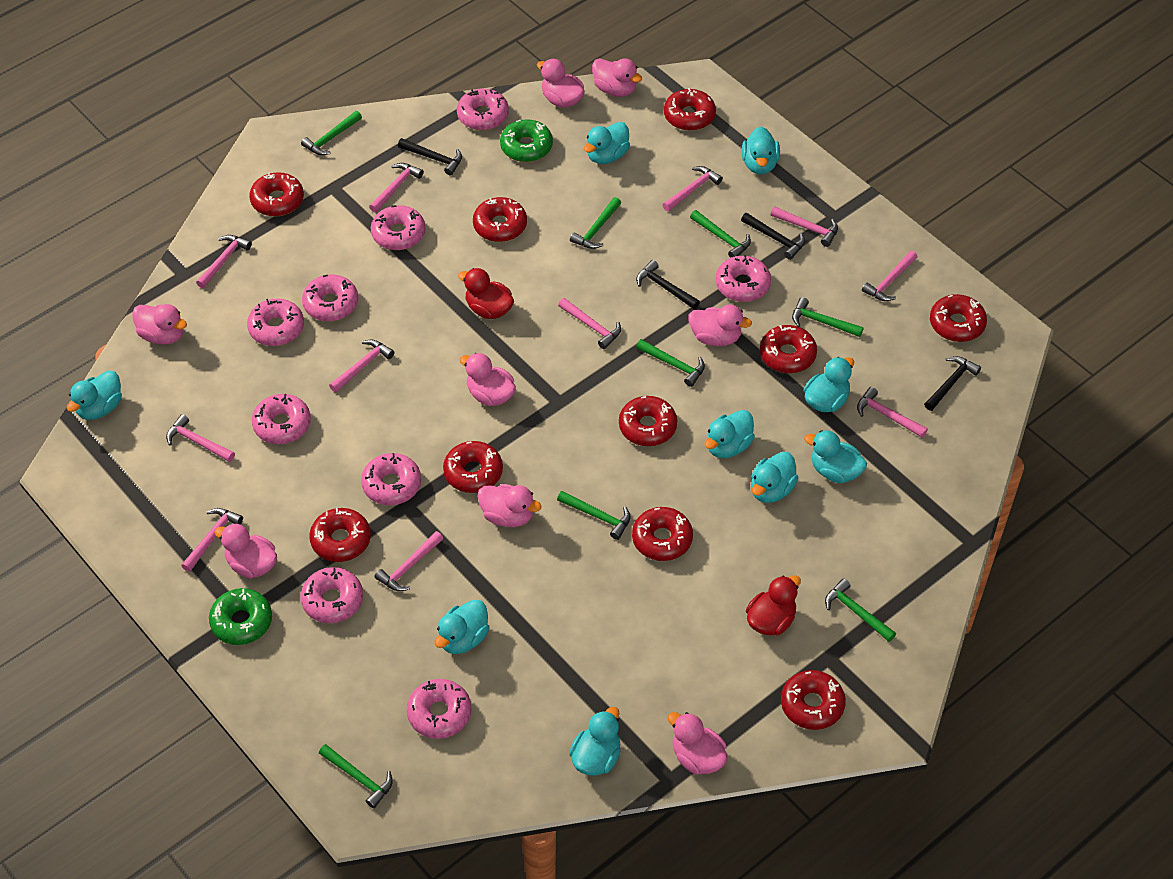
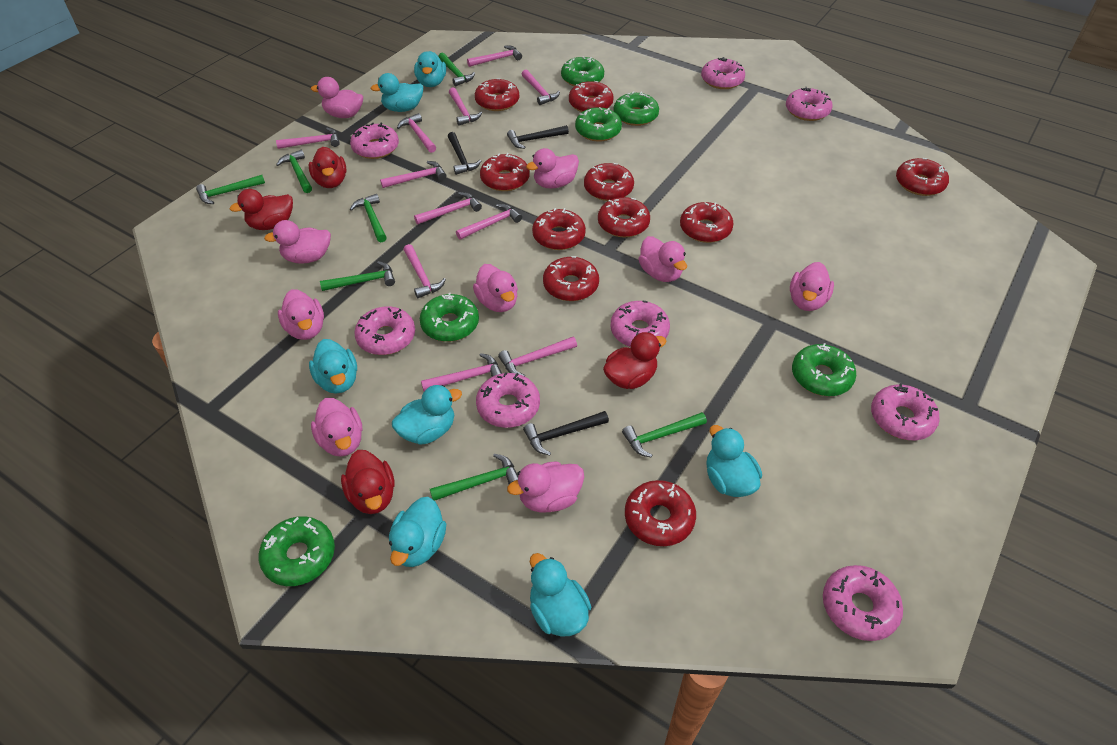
black hammer: 4 -> 3
green donut: 2 -> 6
green hammer: 8 -> 7
pink donut: 9 -> 8
pink duck: 8 -> 9
red duck: 2 -> 4
turquoise duck: 9 -> 7

